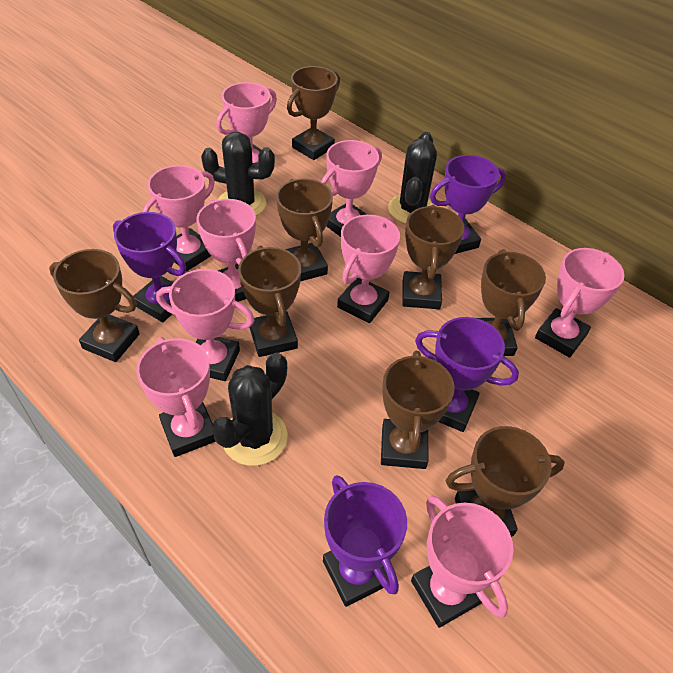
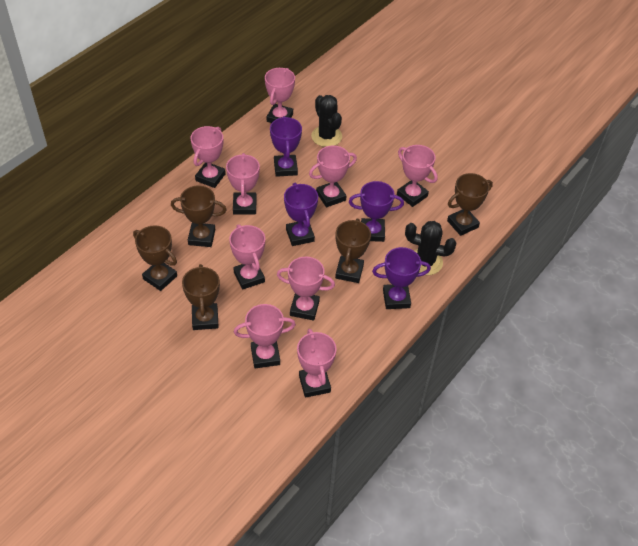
black cactus: 3 -> 2
brown trophy: 8 -> 5

